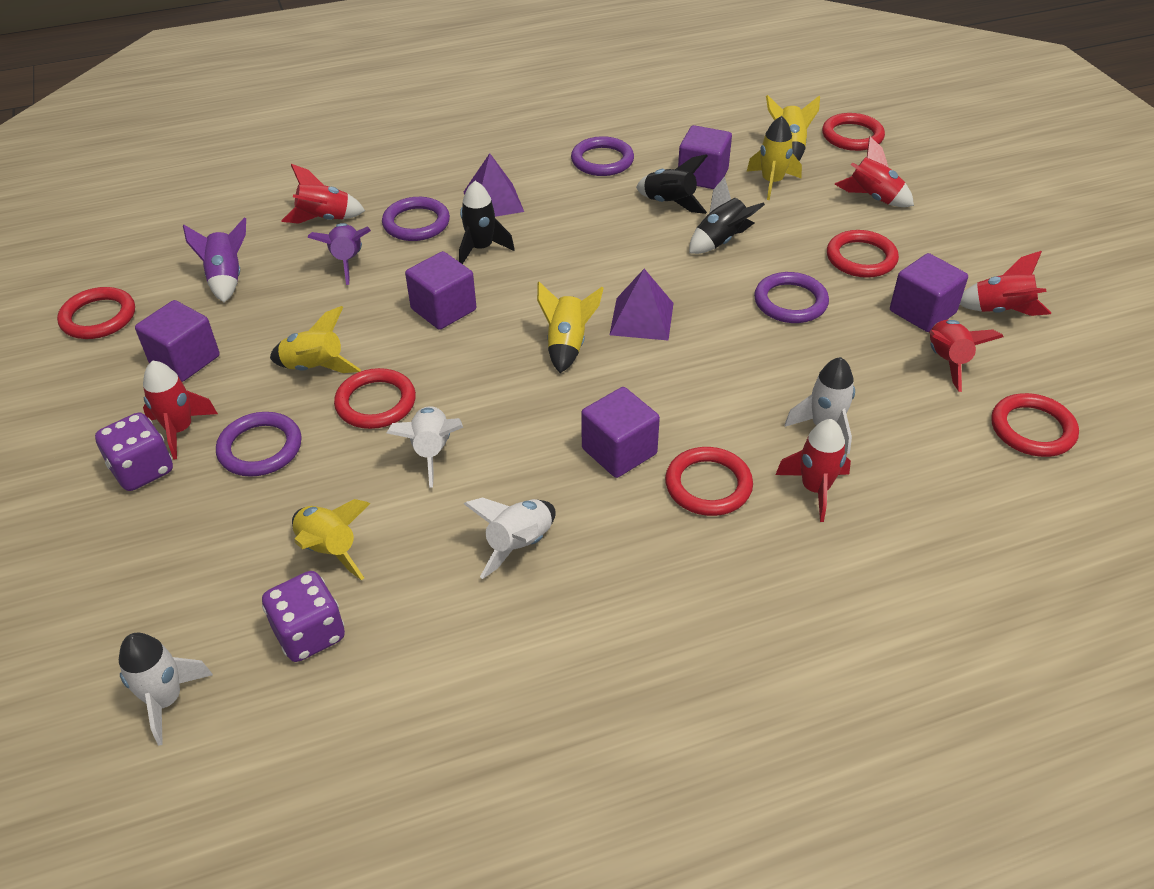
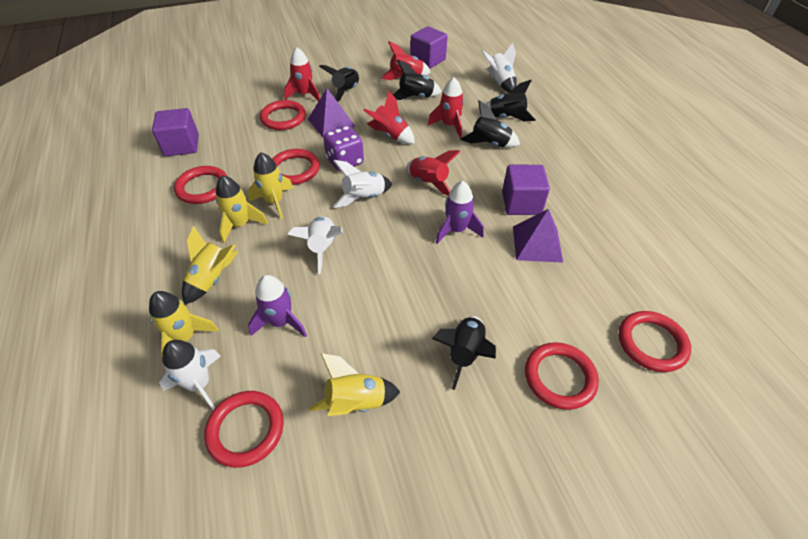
black rocket: 3 -> 5
purple cube: 5 -> 3
purple dice: 2 -> 1
purple ring: 4 -> 0
red rocket: 6 -> 5

